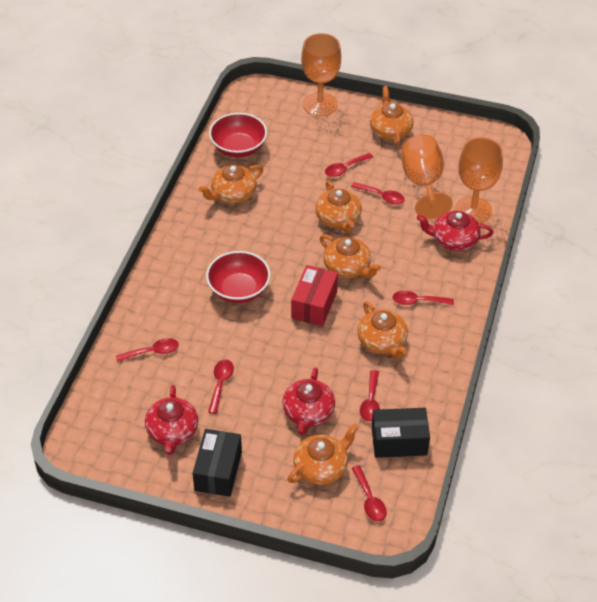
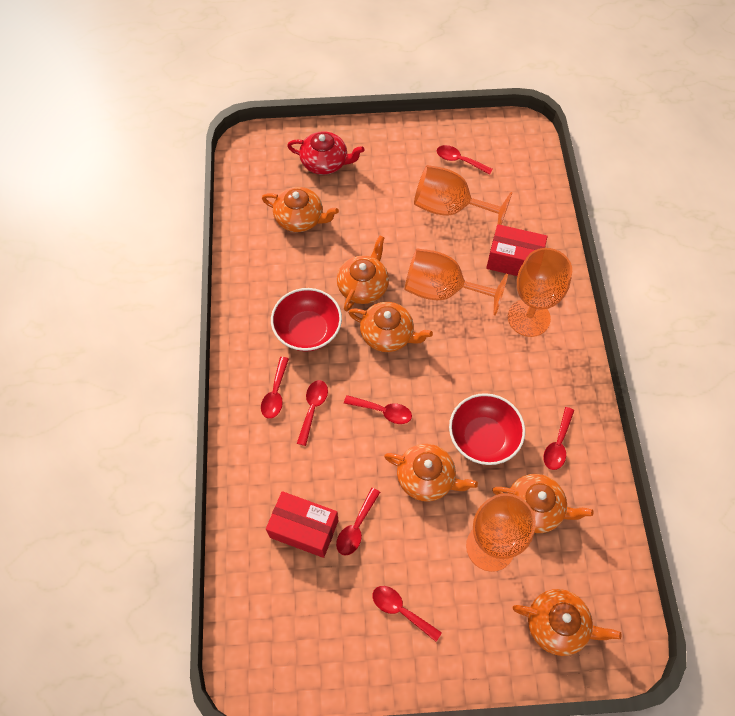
black box: 2 -> 0
orange goblet: 3 -> 4
red box: 1 -> 2
red teapot: 3 -> 1

